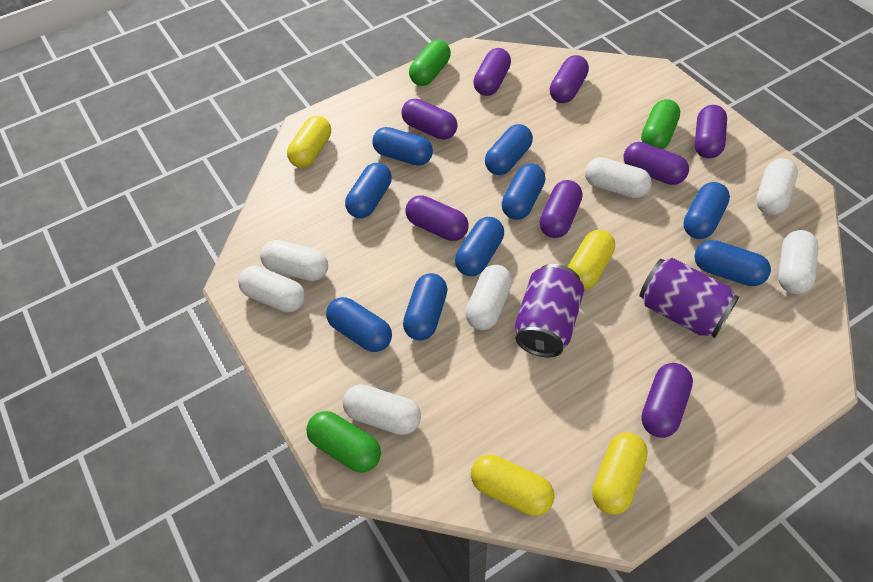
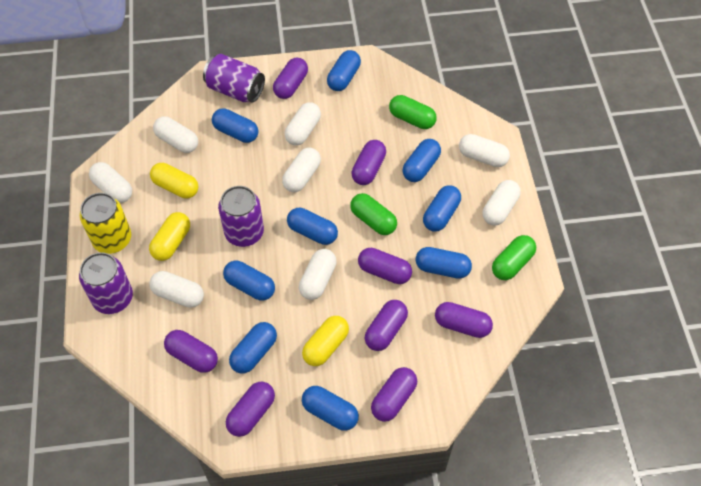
purple can: 2 -> 3
white capsule: 7 -> 8
yellow can: 0 -> 1
yellow capsule: 4 -> 3

